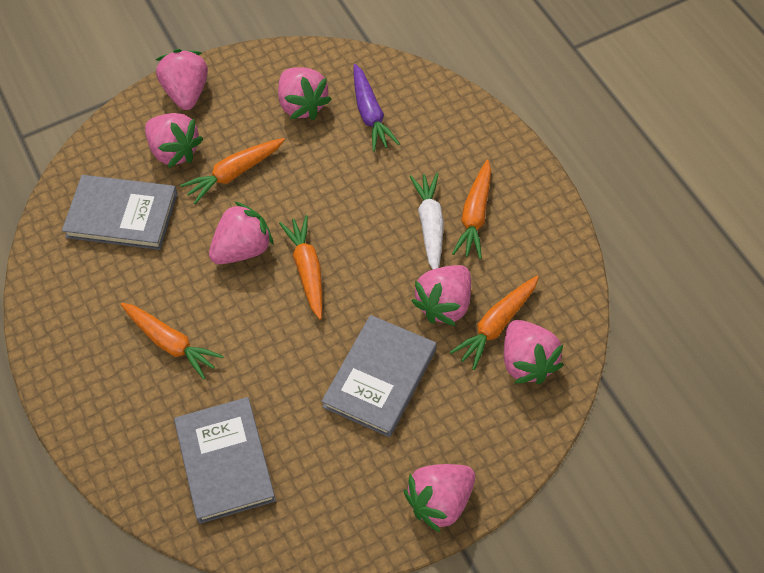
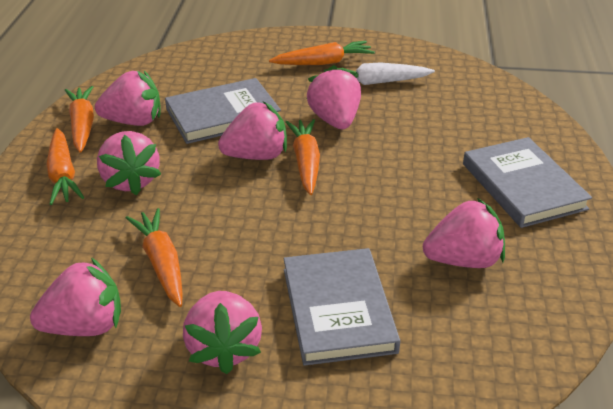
purple carrot: 1 -> 0

